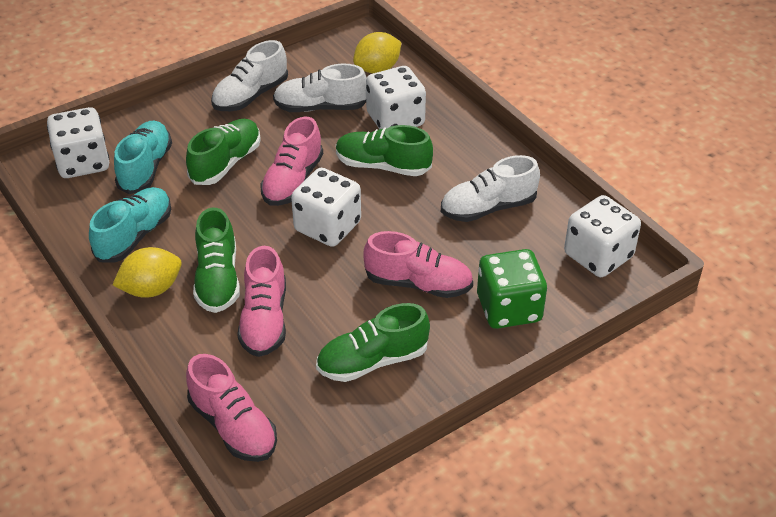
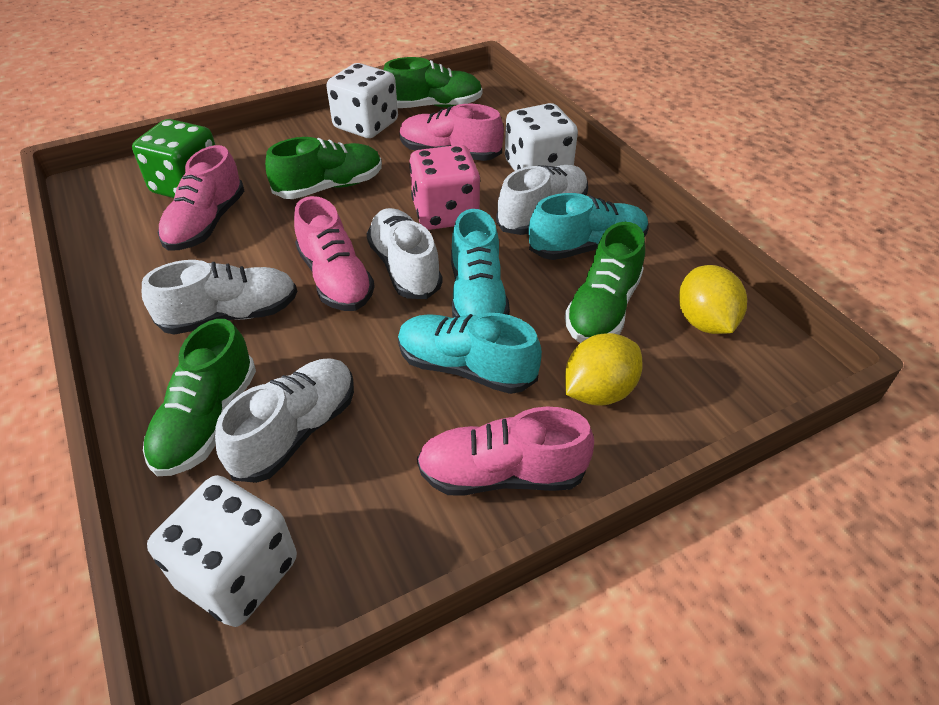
pink dice: 0 -> 1
turquoise shoe: 2 -> 3
white dice: 4 -> 3
white shoe: 3 -> 4

